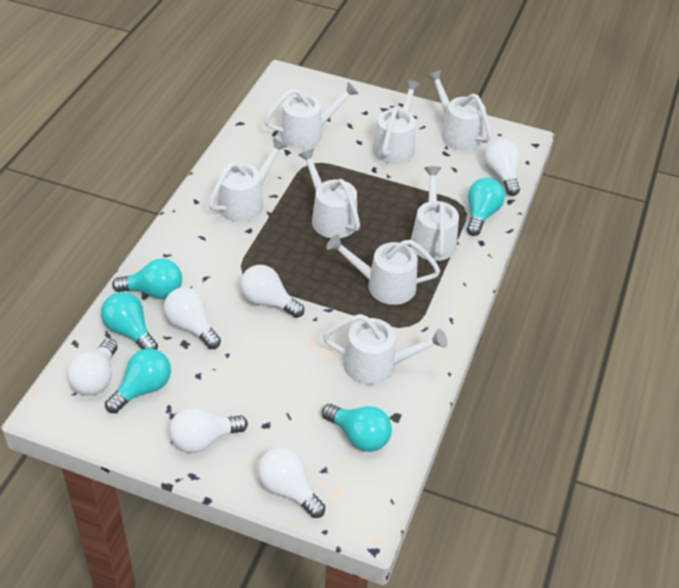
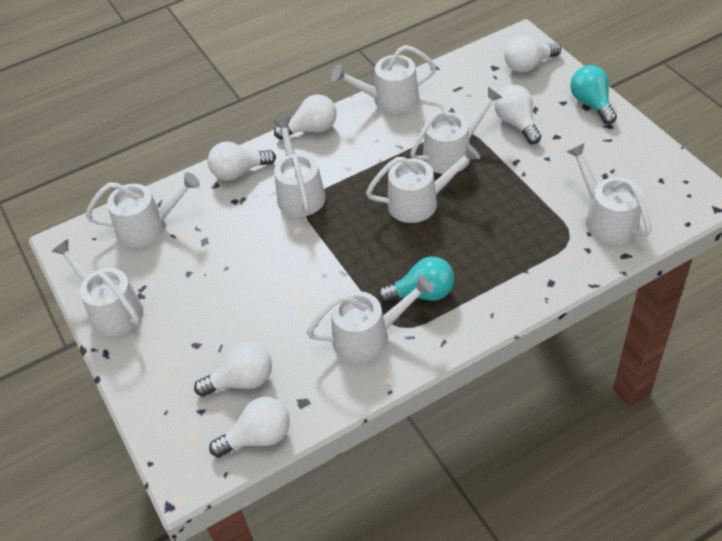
turquoise light bulb: 5 -> 2

